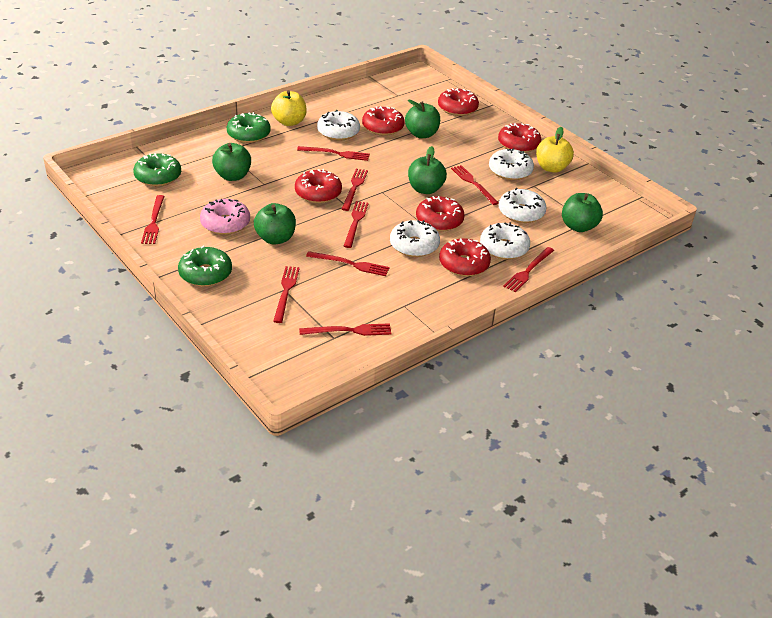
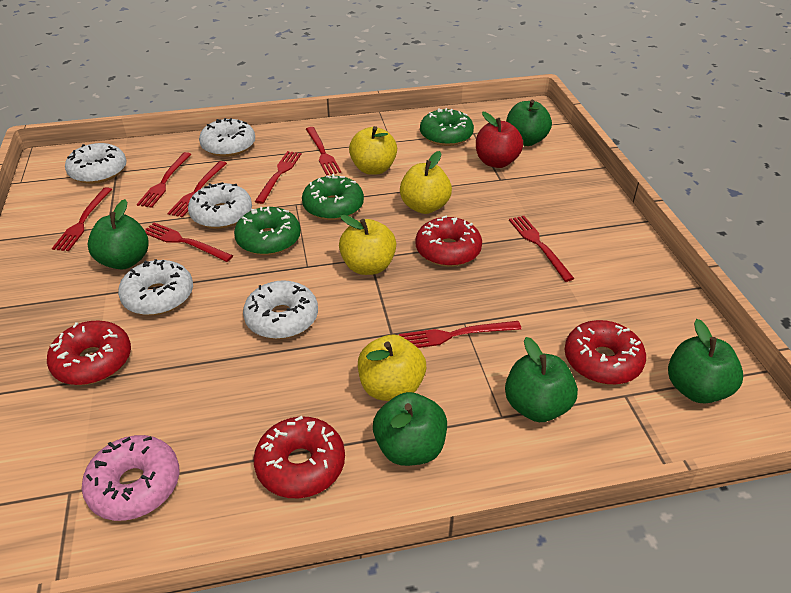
red apple: 0 -> 1
red donut: 6 -> 4
red fork: 9 -> 8
yellow apple: 2 -> 4

